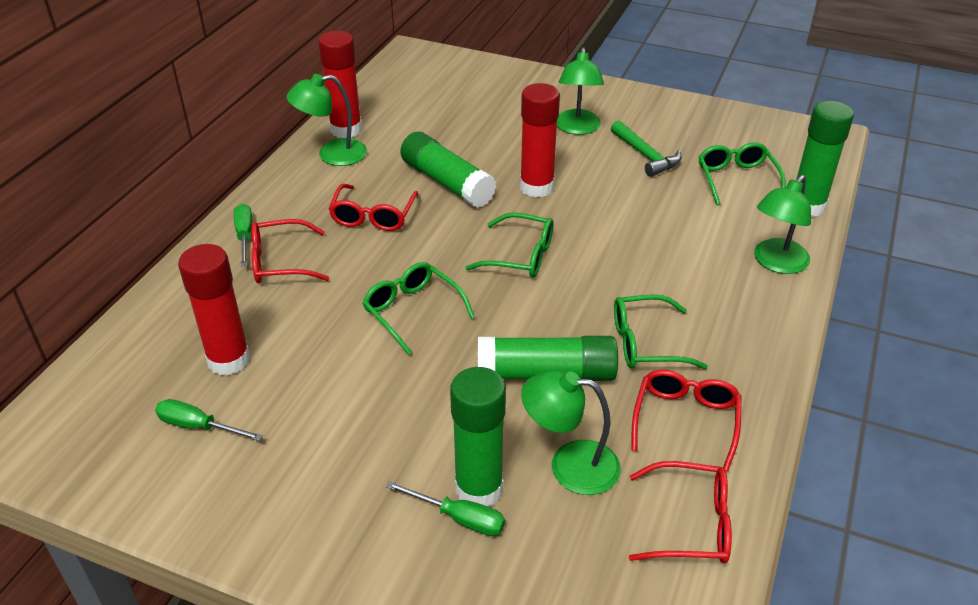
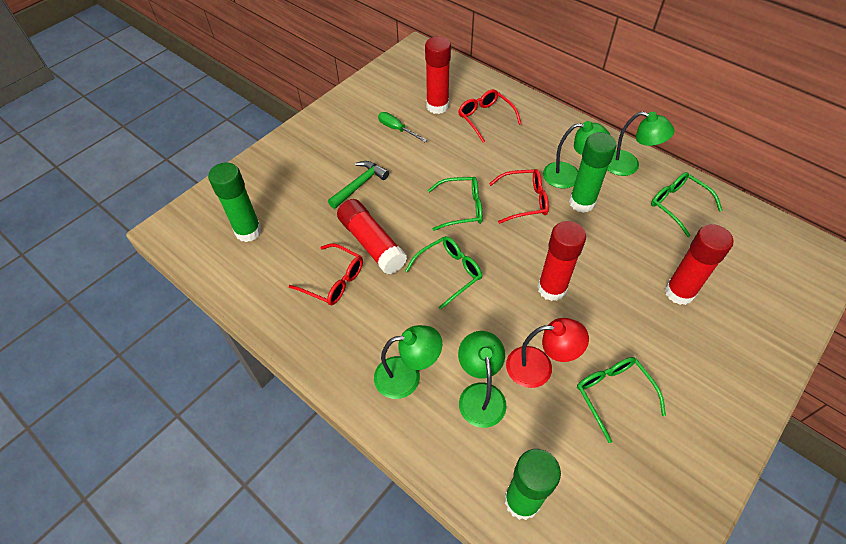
green glue stick: 4 -> 3
green screwdriver: 3 -> 1
red glasses: 4 -> 3
red glue stick: 3 -> 4
red lamp: 0 -> 1

